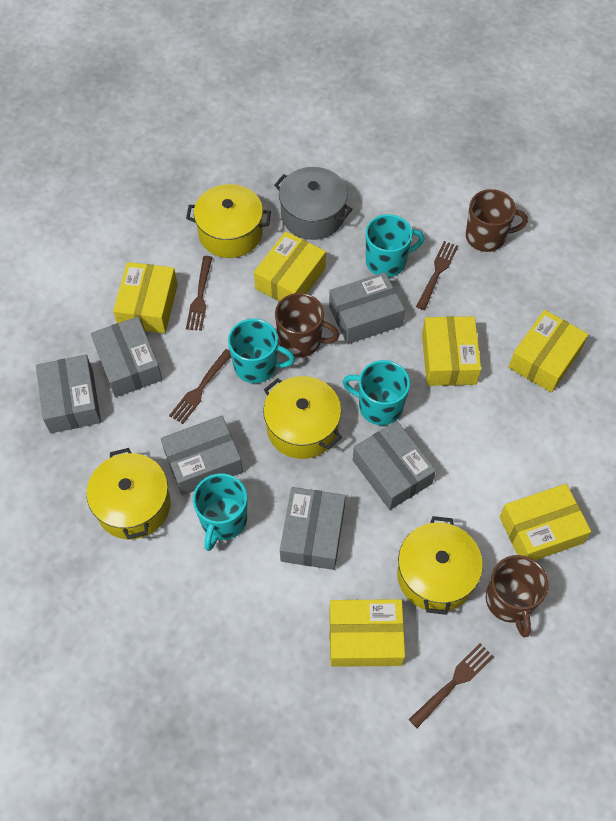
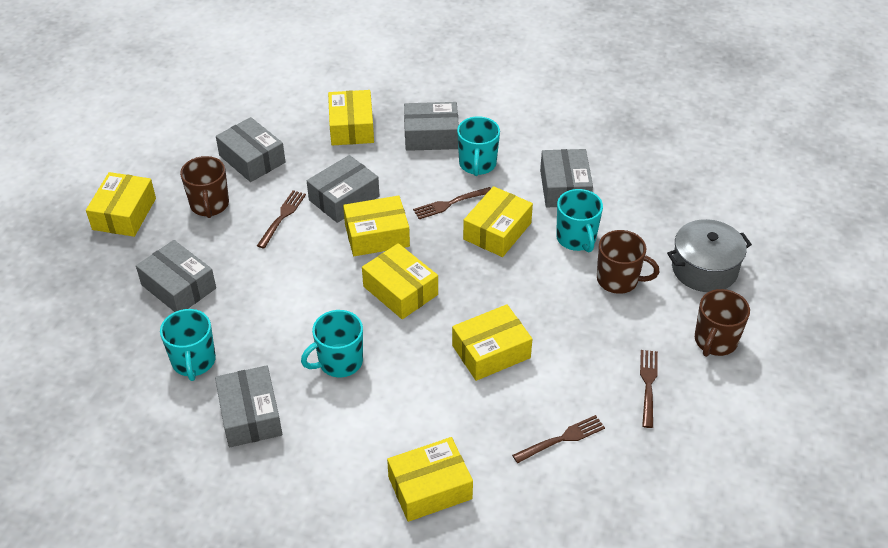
yellow box: 6 -> 7
yellow pot: 4 -> 0

